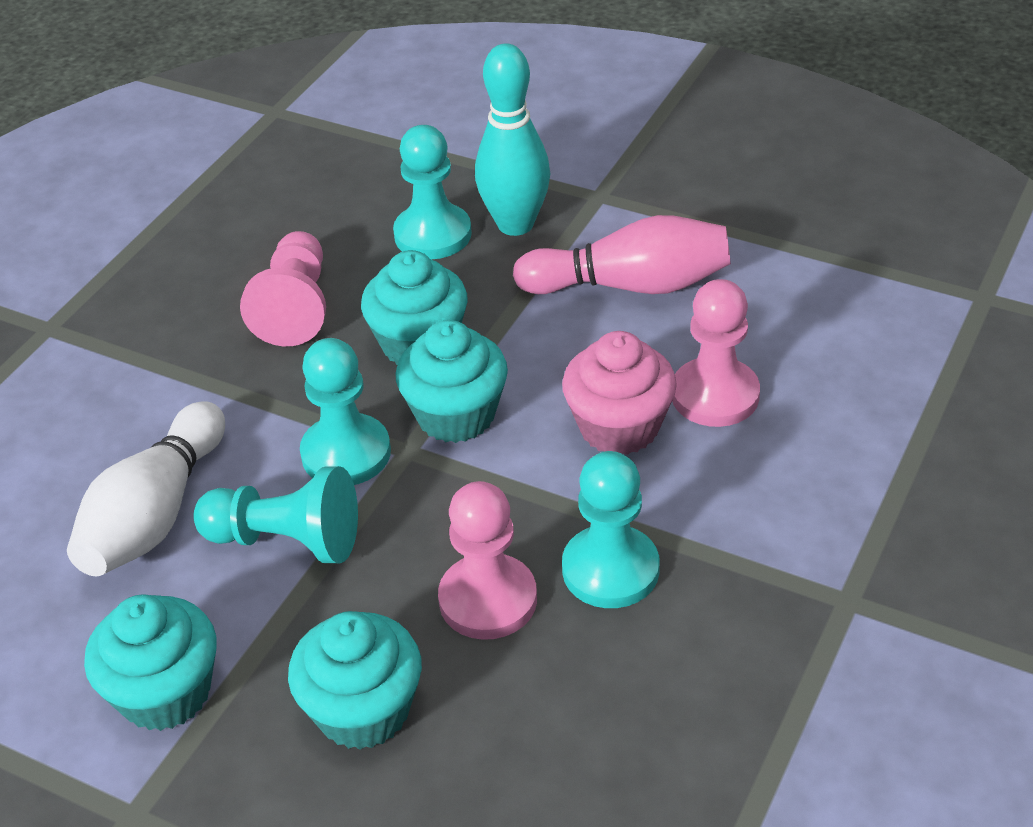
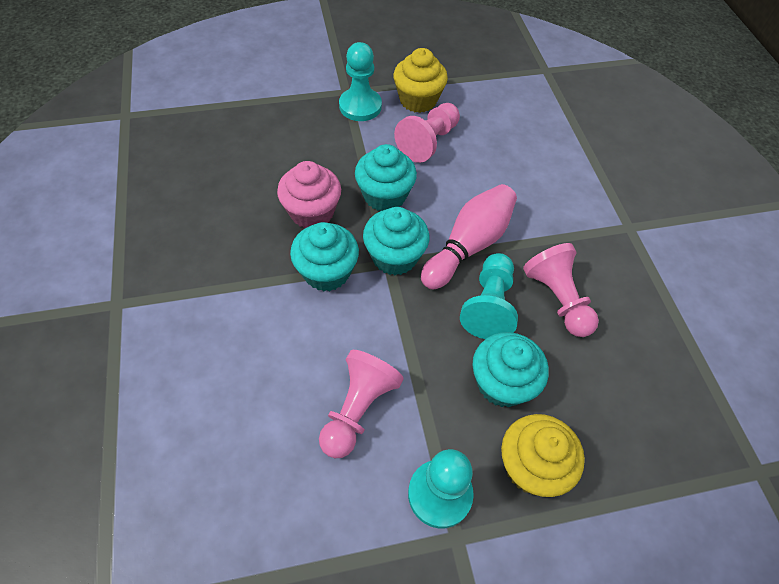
turquoise bowling pin: 1 -> 0
turquoise pawn: 4 -> 3
white bowling pin: 1 -> 0
yellow cupcake: 0 -> 2

